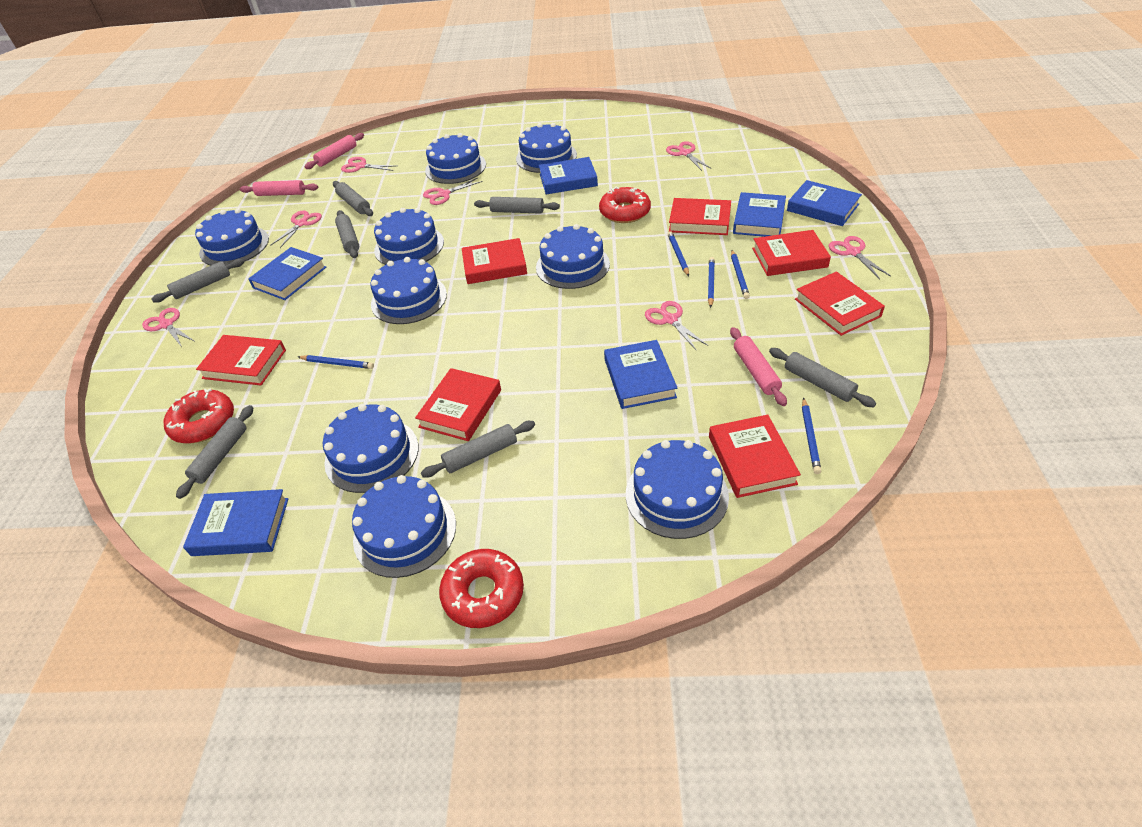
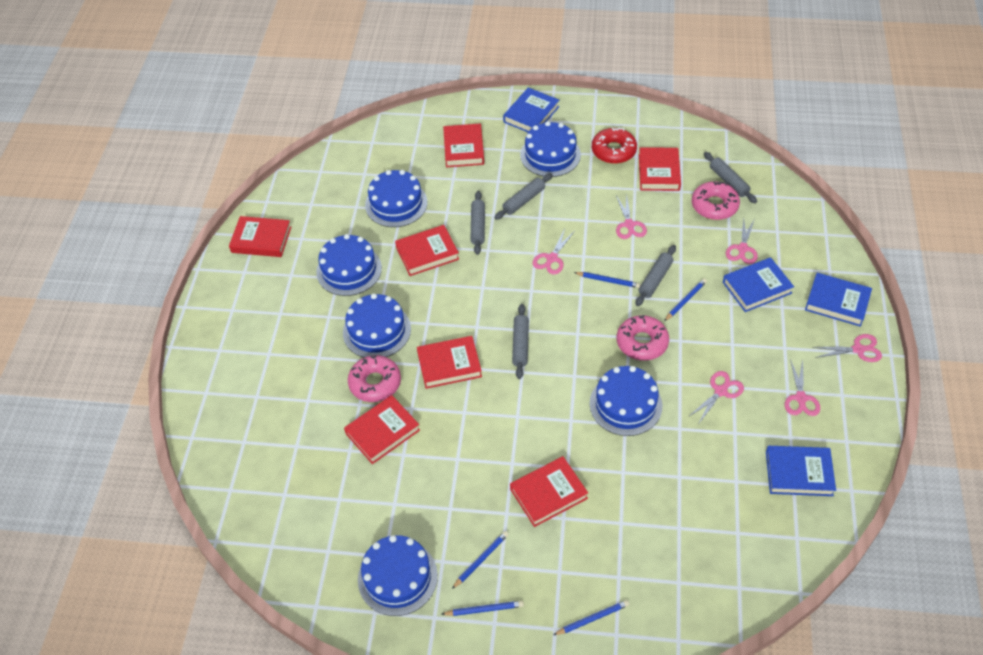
blue book: 6 -> 4
blue cake: 9 -> 6
grey rolling pin: 7 -> 5
pink donut: 0 -> 3
pink rolling pin: 3 -> 0
pink scissors: 7 -> 6
red donut: 3 -> 1

